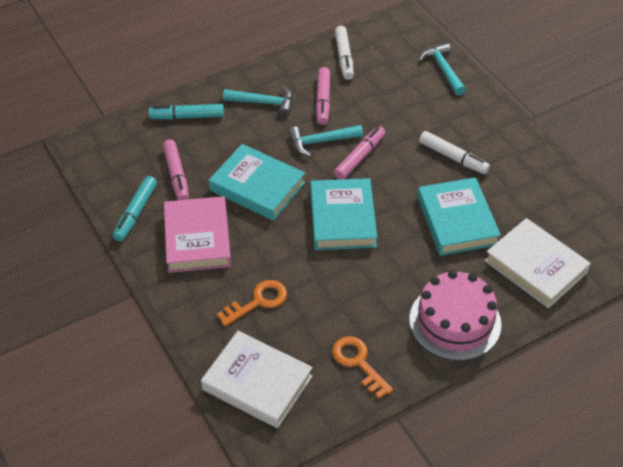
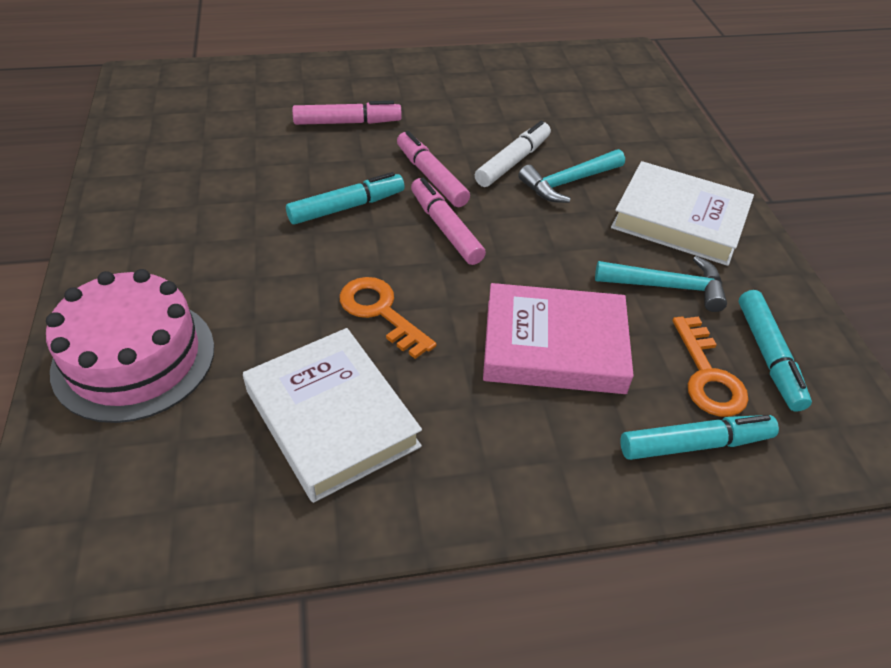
turquoise book: 3 -> 0
turquoise hammer: 3 -> 2
turquoise marker: 2 -> 3
white marker: 2 -> 1

